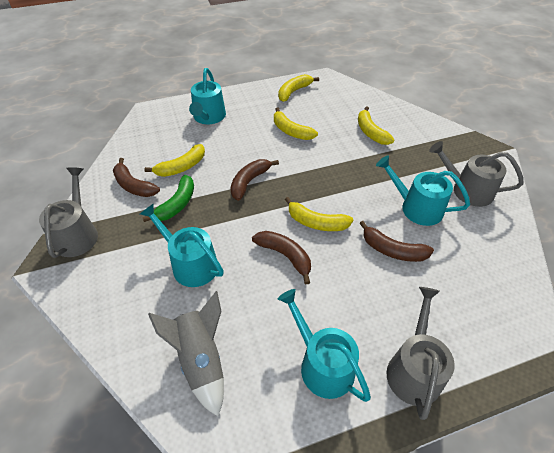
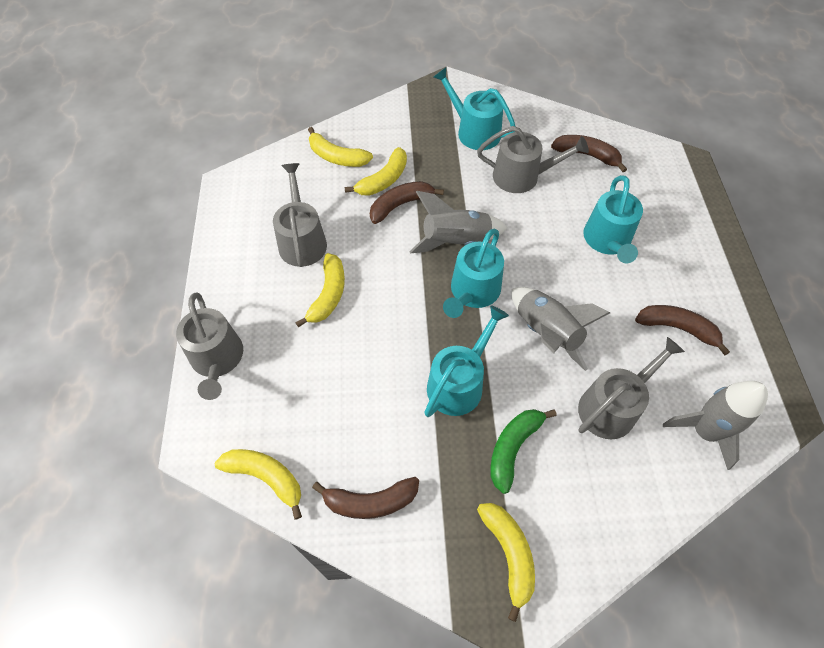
grey rocket: 1 -> 3
grey watering can: 3 -> 4

